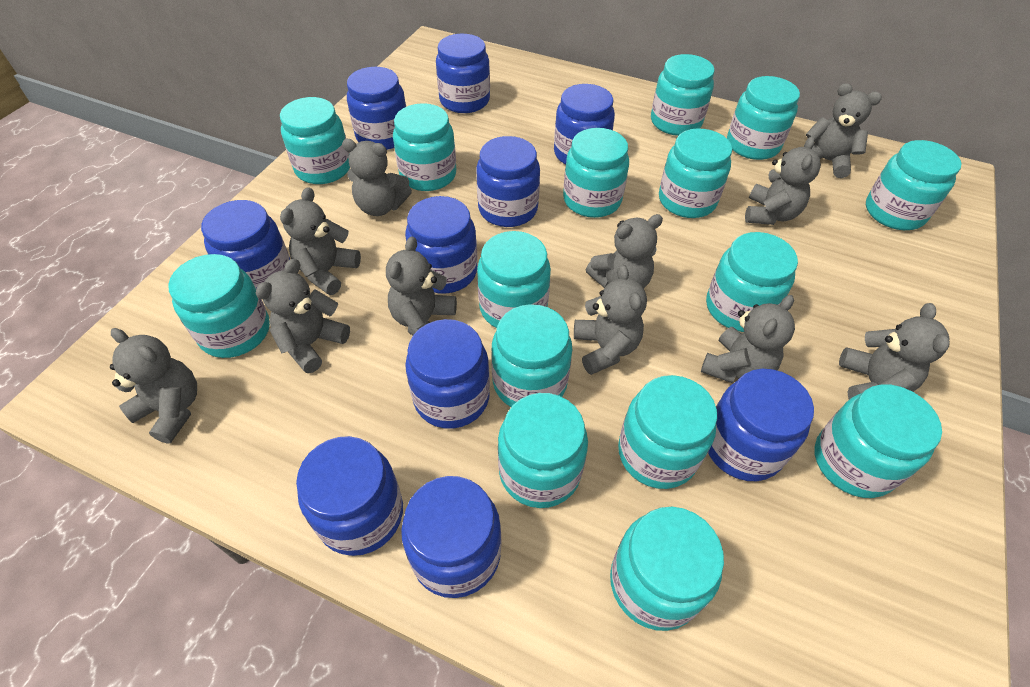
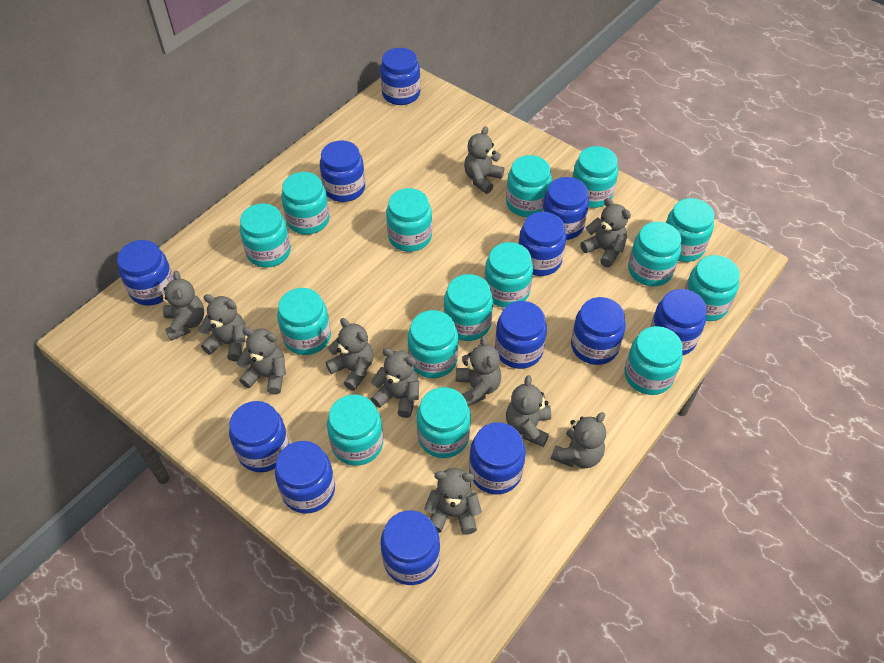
blue jar: 10 -> 12

